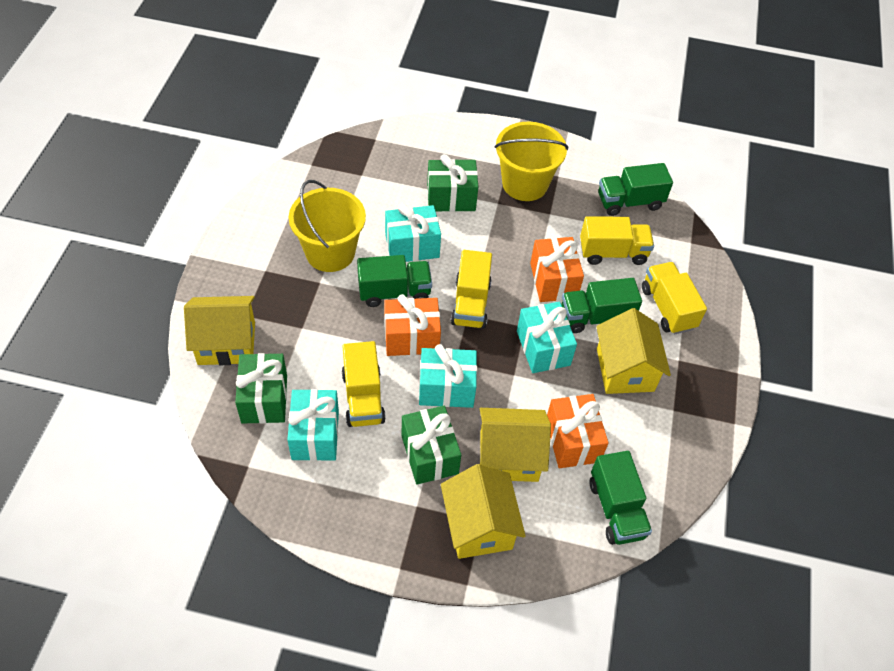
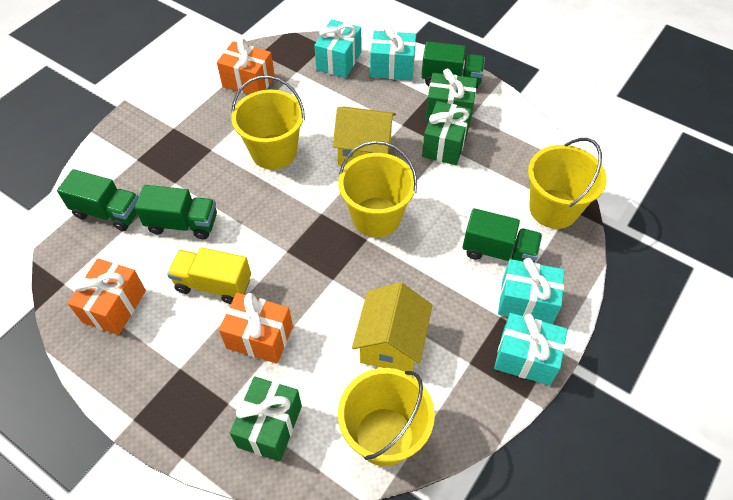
yellow bucket: 2 -> 4
yellow house: 4 -> 2
yellow truck: 4 -> 1

